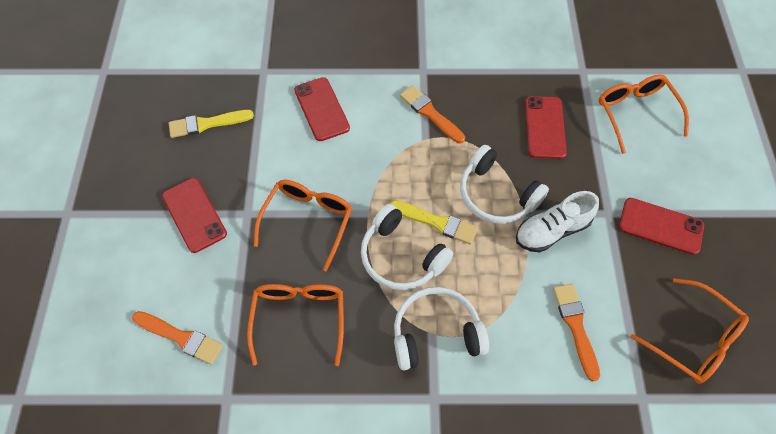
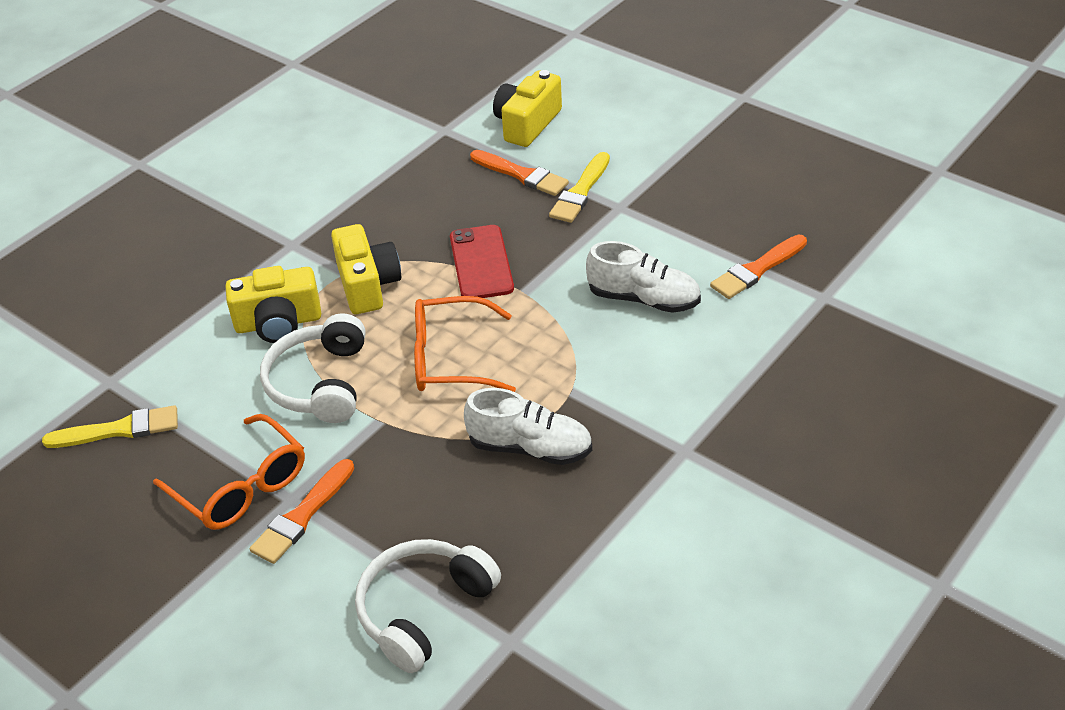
orange glasses: 4 -> 2
red phone: 4 -> 1
white headphones: 3 -> 2
white shoe: 1 -> 2
yellow camera: 0 -> 3

